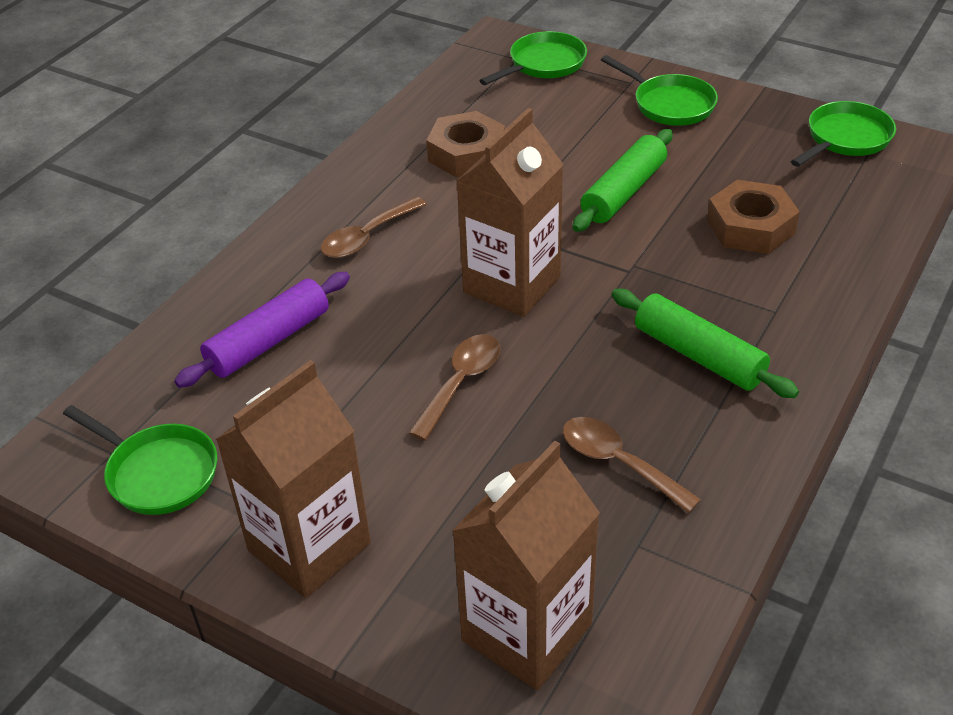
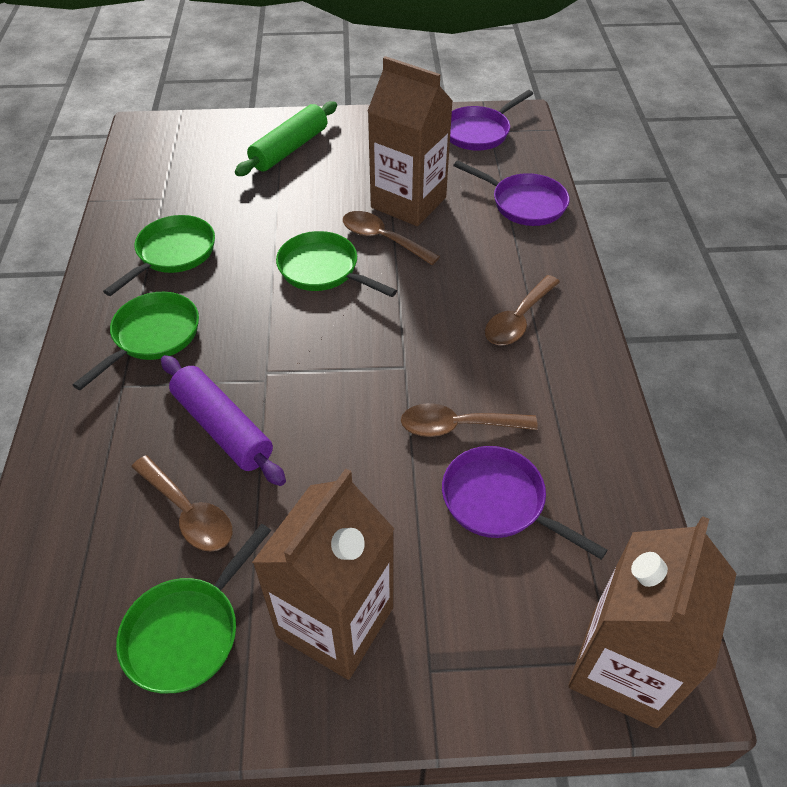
brown nut: 2 -> 0
brown spoon: 3 -> 4
green rolling pin: 2 -> 1
purple pan: 0 -> 3

